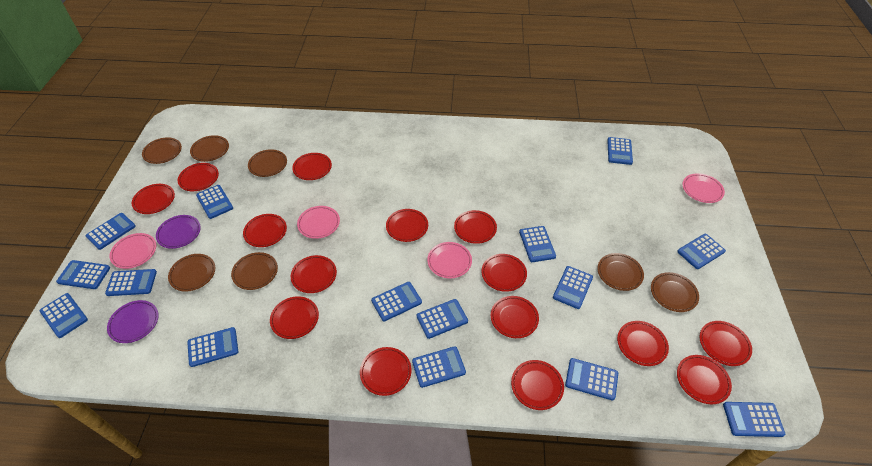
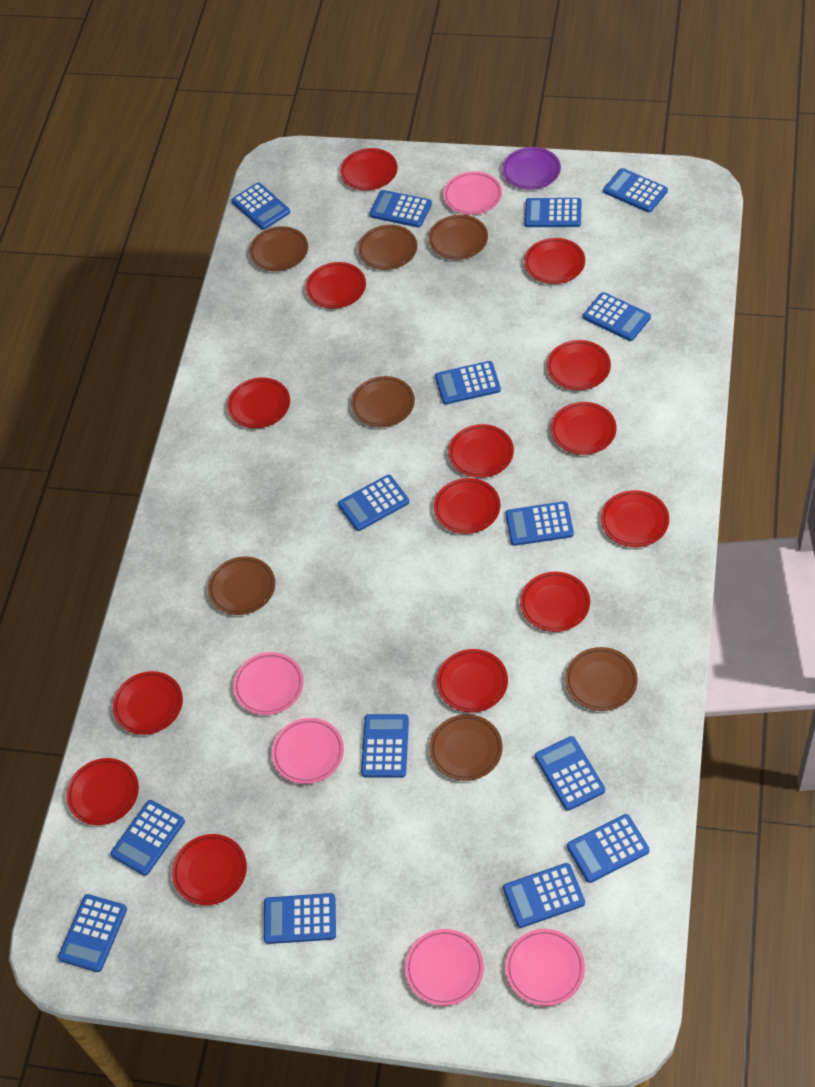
pink plate: 4 -> 5
purple plate: 2 -> 1
red plate: 15 -> 14

